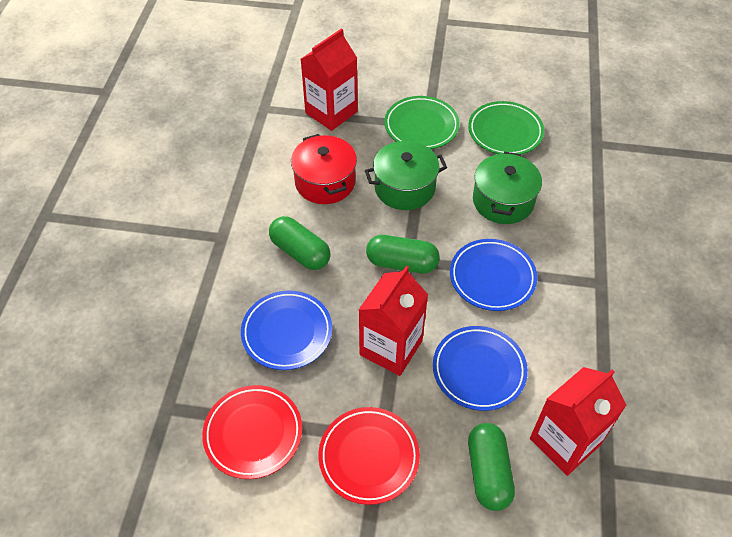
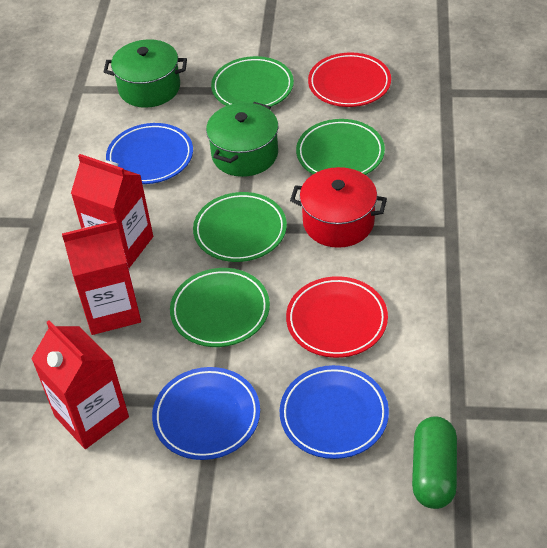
green capsule: 3 -> 1
green plate: 2 -> 4

